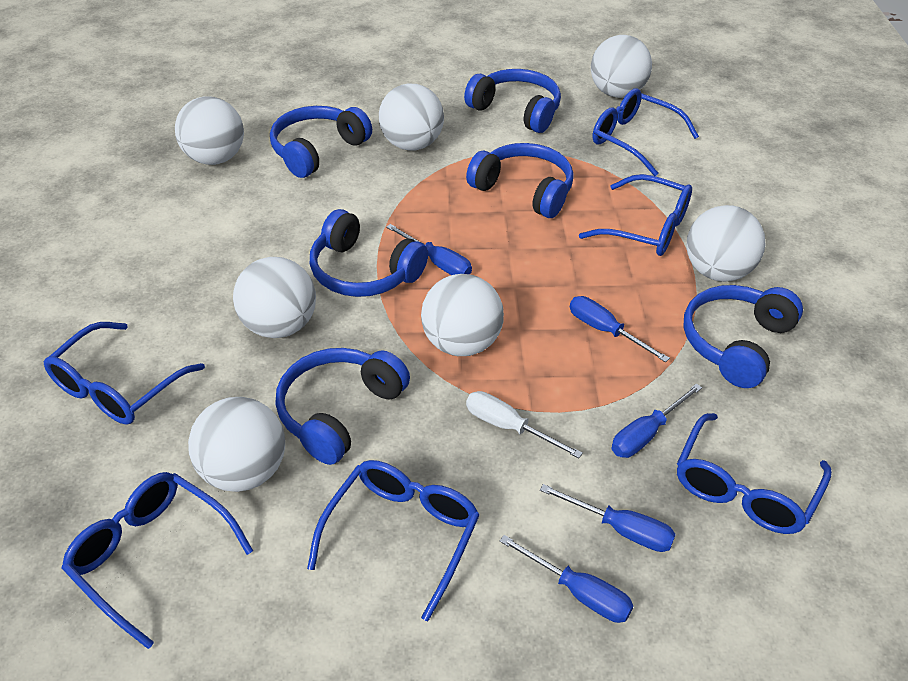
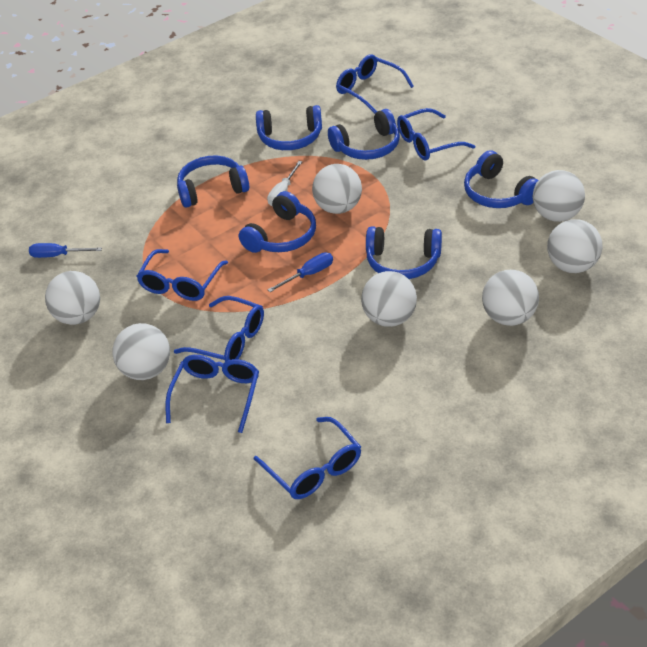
blue screwdriver: 5 -> 2

